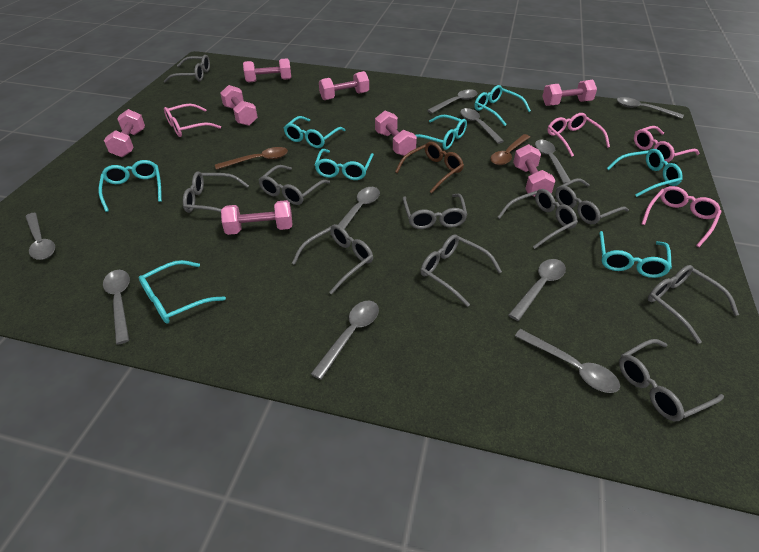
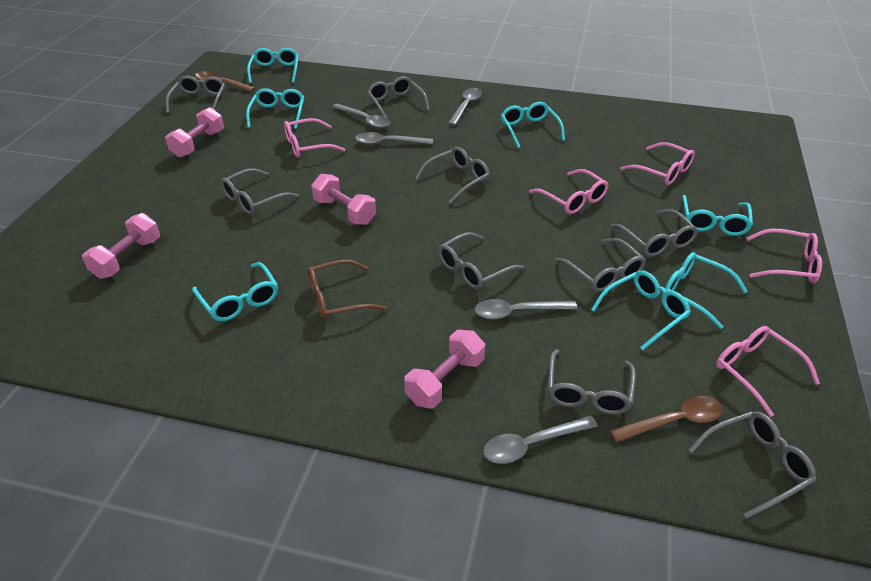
grey glasses: 10 -> 9
grey spoon: 10 -> 5
pink dumbbell: 8 -> 4
pink glasses: 4 -> 5
turquoise glasses: 8 -> 7

